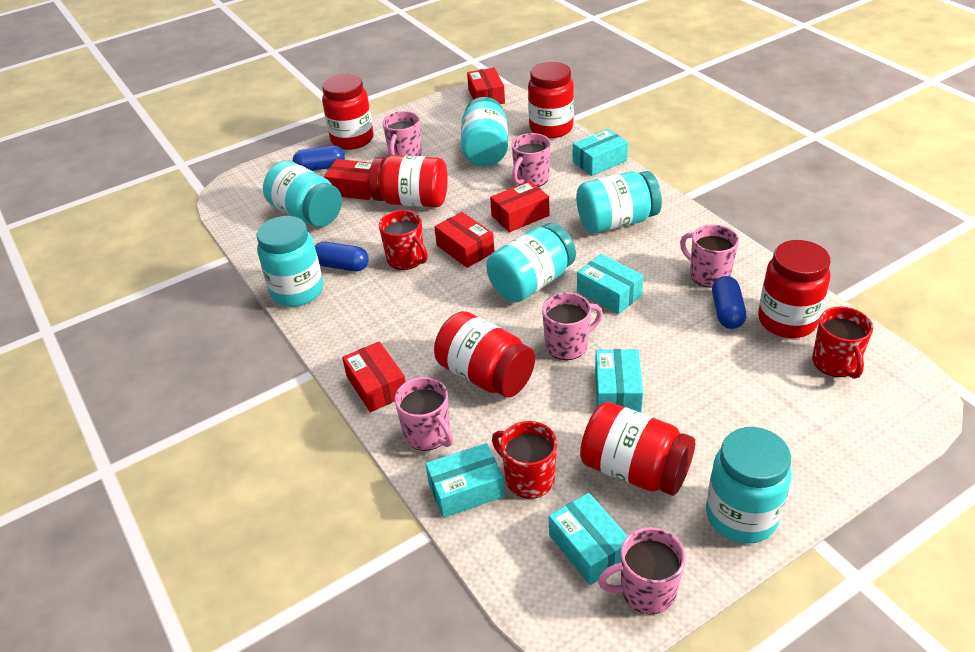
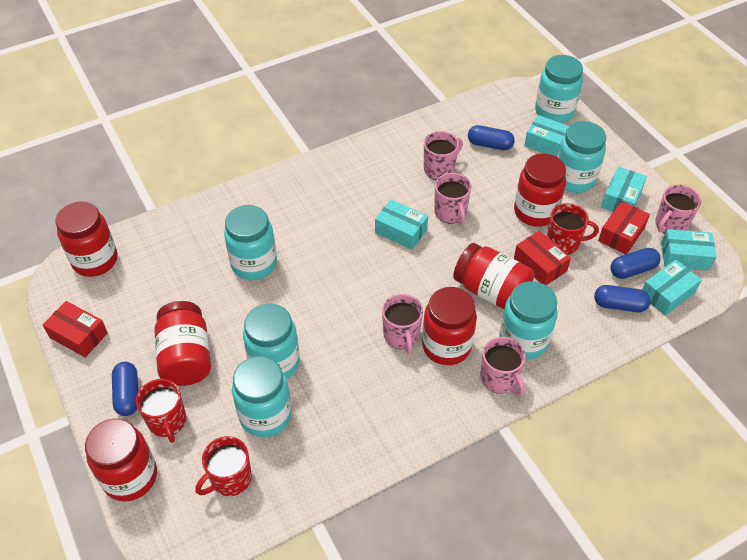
blue capsule: 3 -> 4
pink mug: 6 -> 5
red box: 5 -> 3

